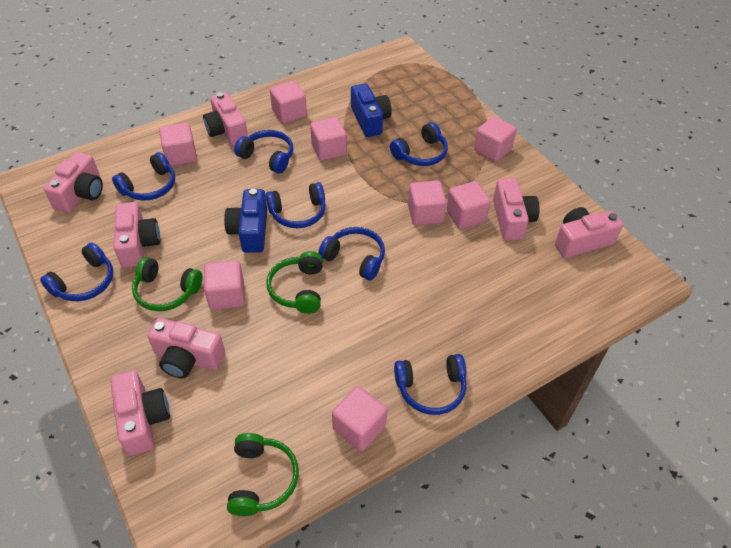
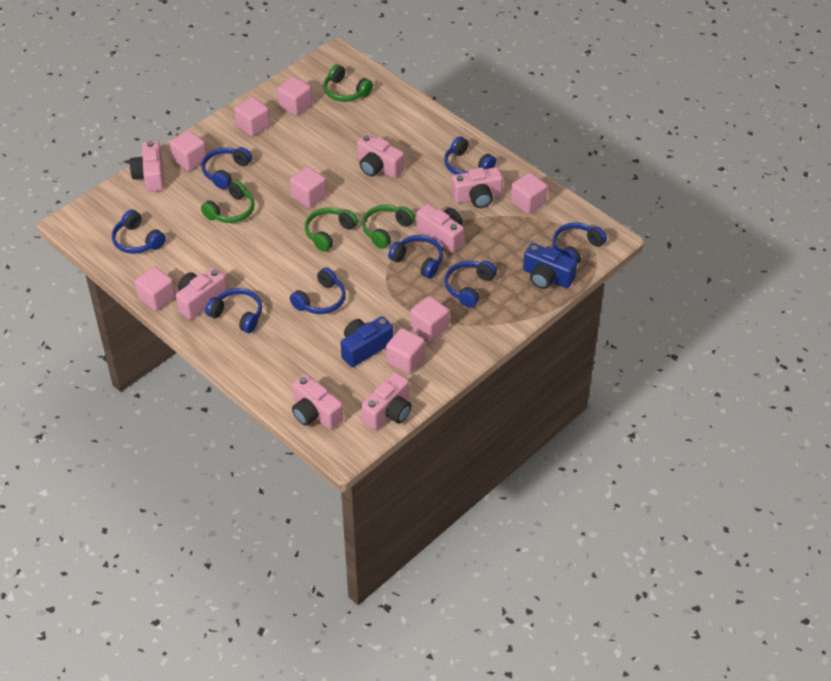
blue headphones: 7 -> 8
green headphones: 3 -> 4

